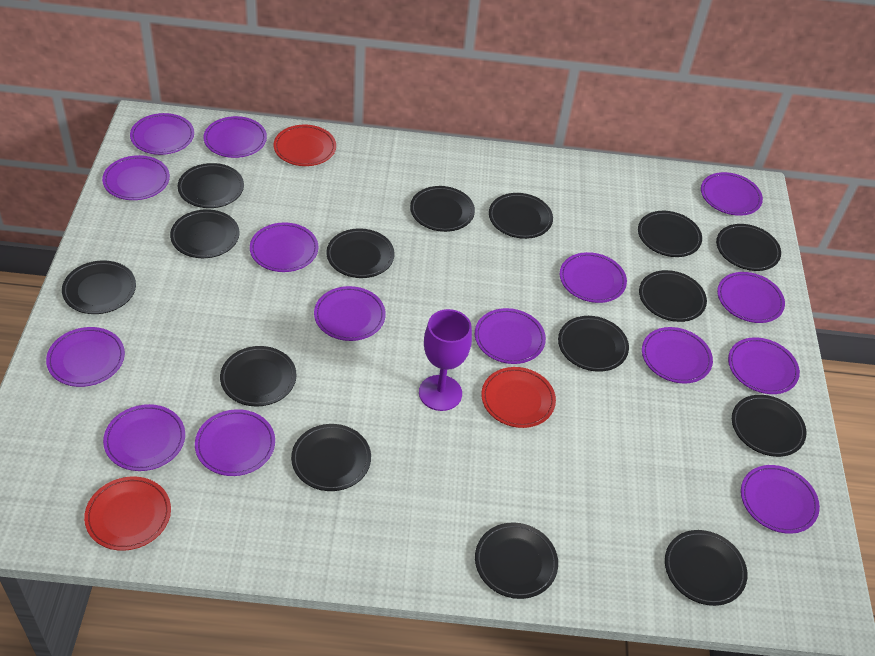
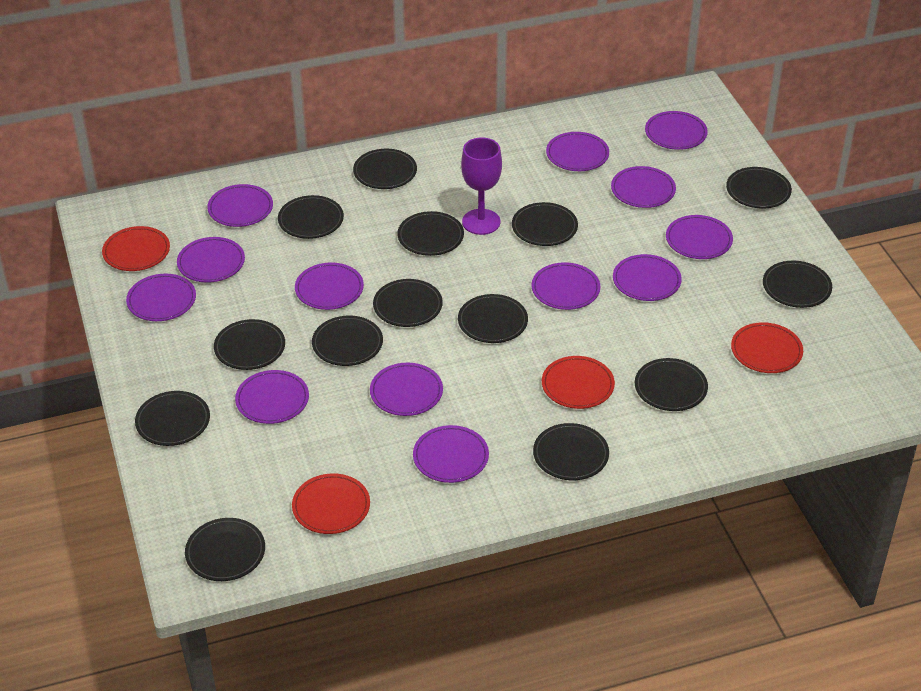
black plate: 15 -> 14
purple plate: 15 -> 13
red plate: 3 -> 4

